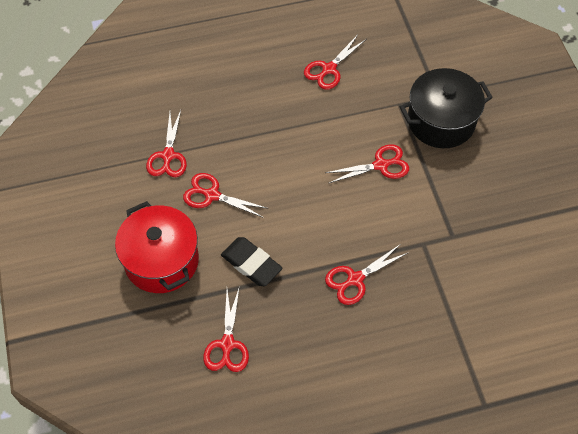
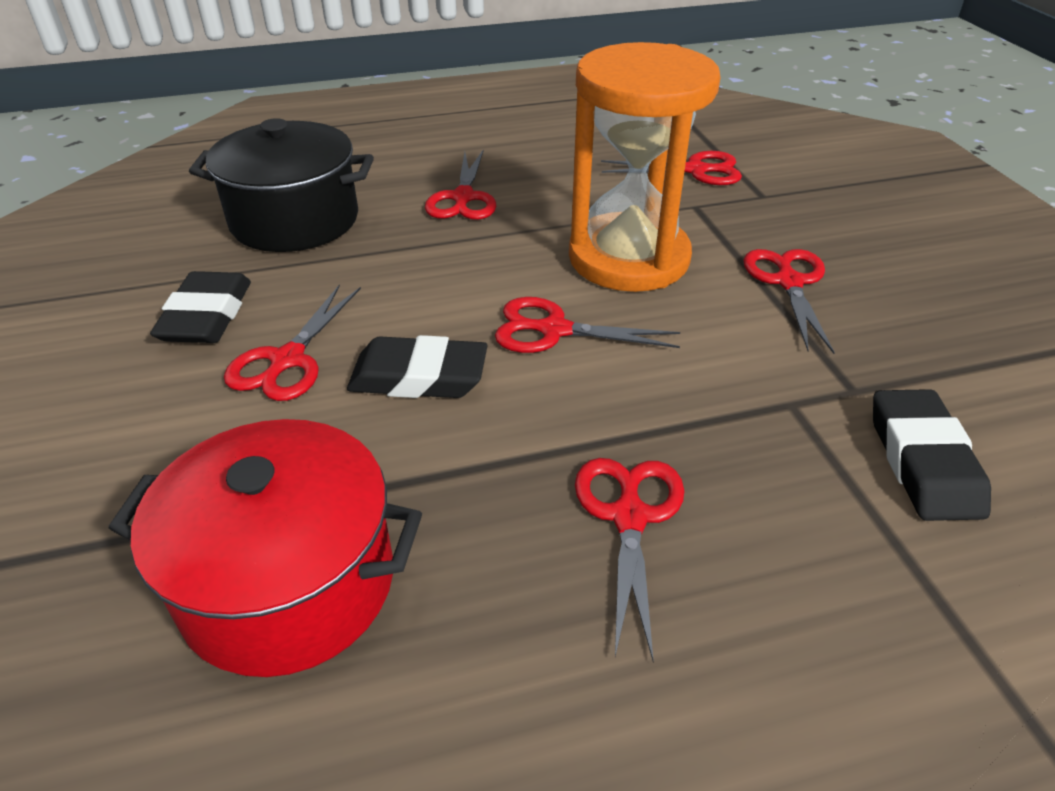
black eraser: 1 -> 3
orange hourglass: 0 -> 1

